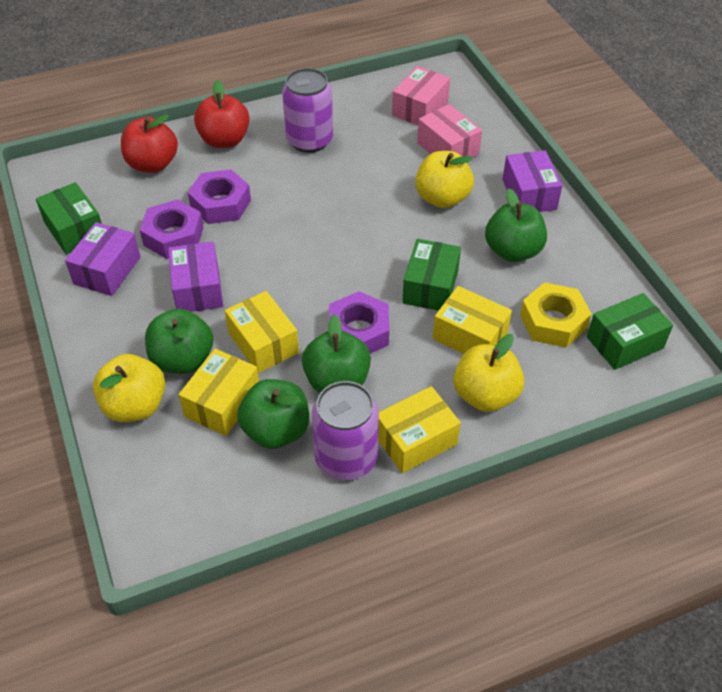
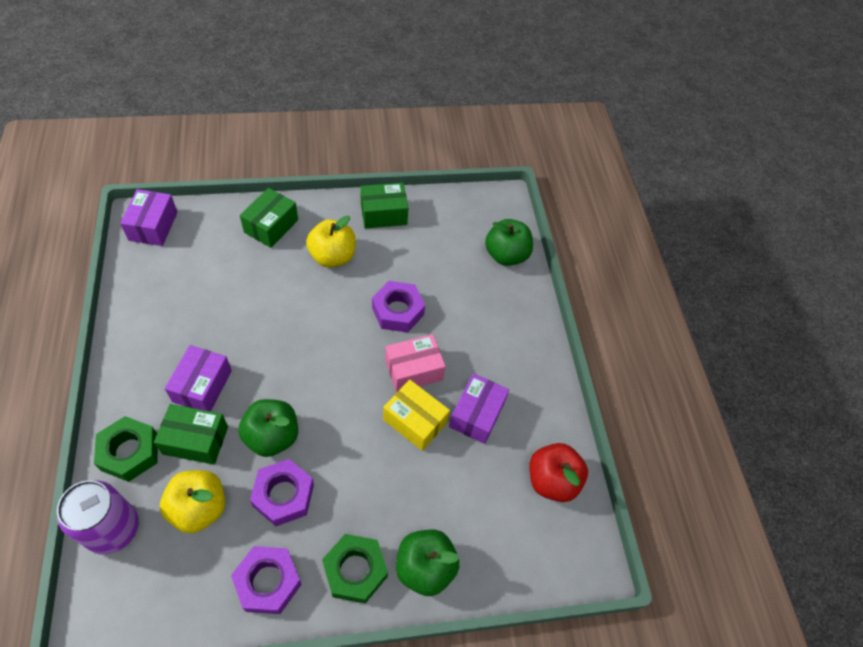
green apple: 4 -> 3
green nut: 0 -> 2
pink box: 2 -> 1
purple can: 2 -> 1
red apple: 2 -> 1
yellow apple: 3 -> 2
yellow box: 4 -> 1
yellow nut: 1 -> 0

